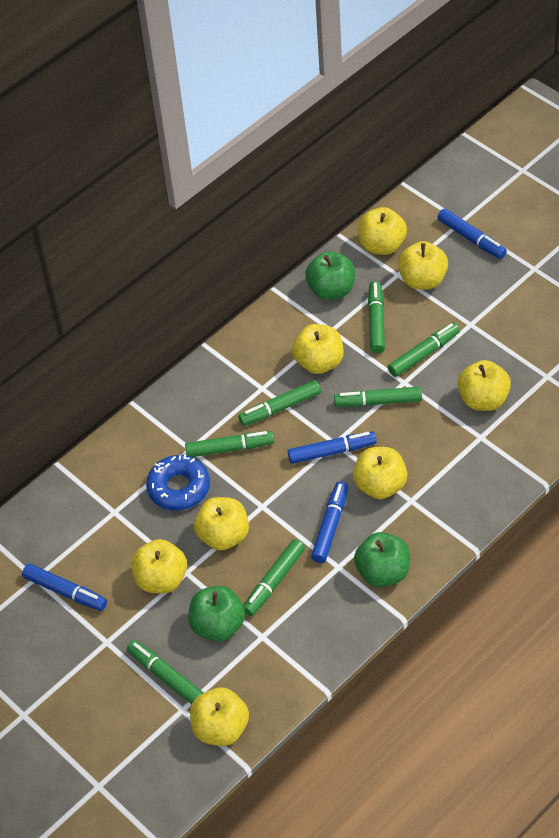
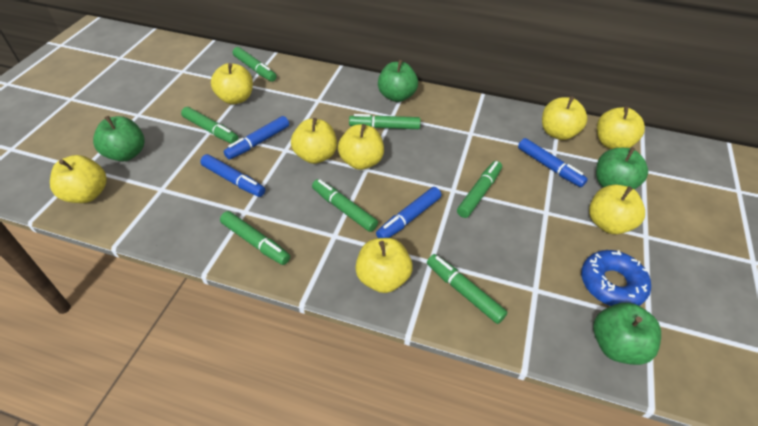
green apple: 3 -> 4

